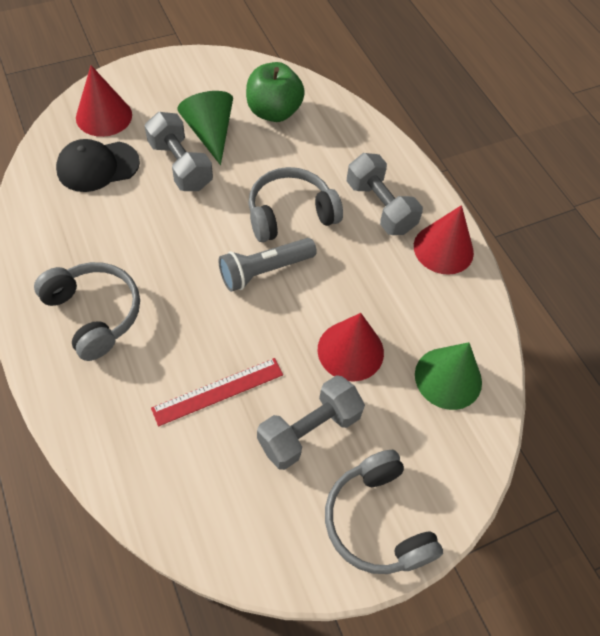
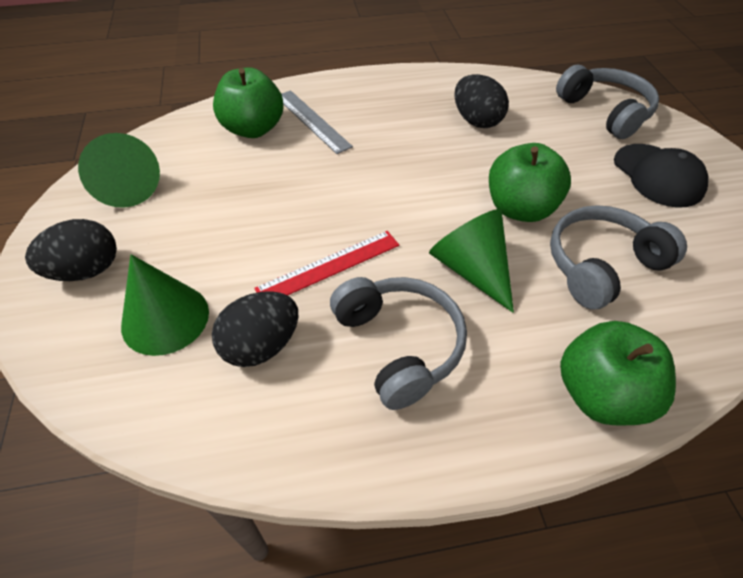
black egg: 0 -> 3
green apple: 1 -> 3
green cone: 2 -> 3
grey dumbbell: 3 -> 0
grey flashlight: 1 -> 0
grey ruler: 0 -> 1
red cone: 3 -> 0

